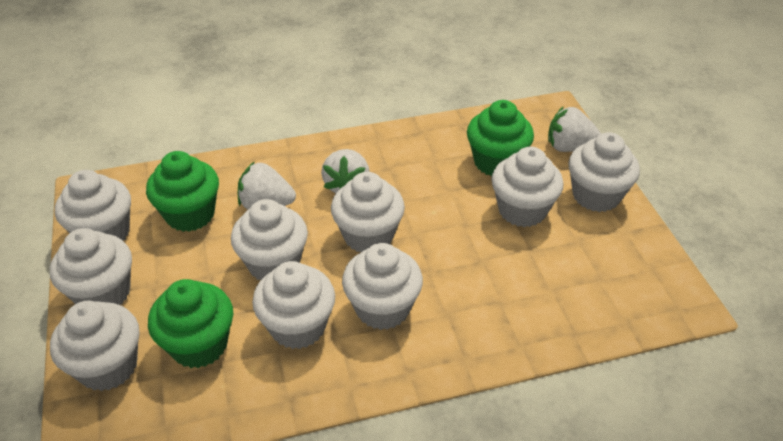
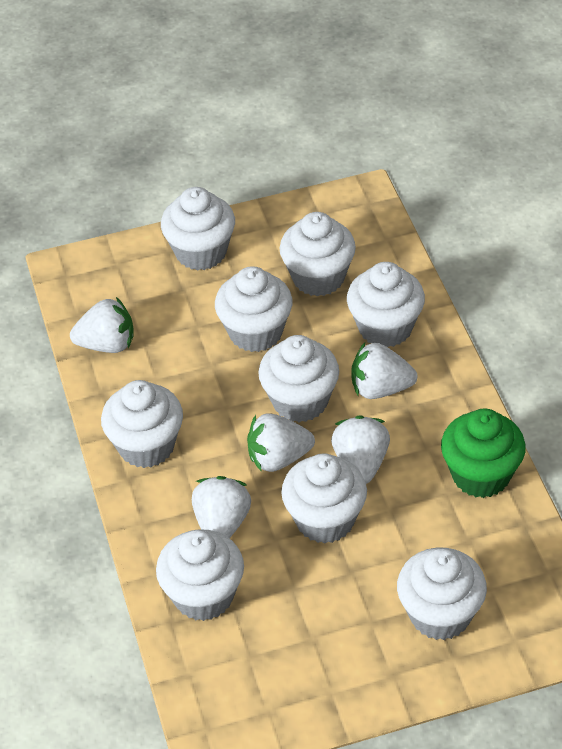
green cupcake: 3 -> 1
white strawberry: 3 -> 5

